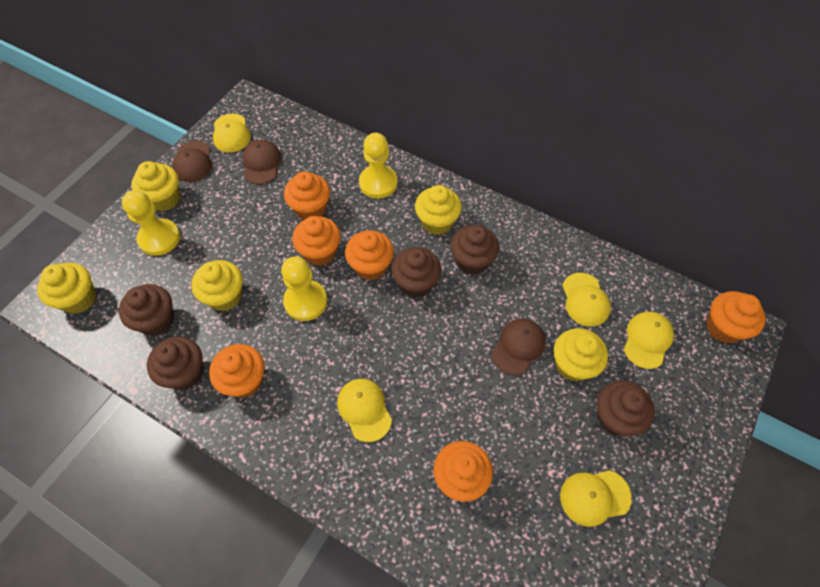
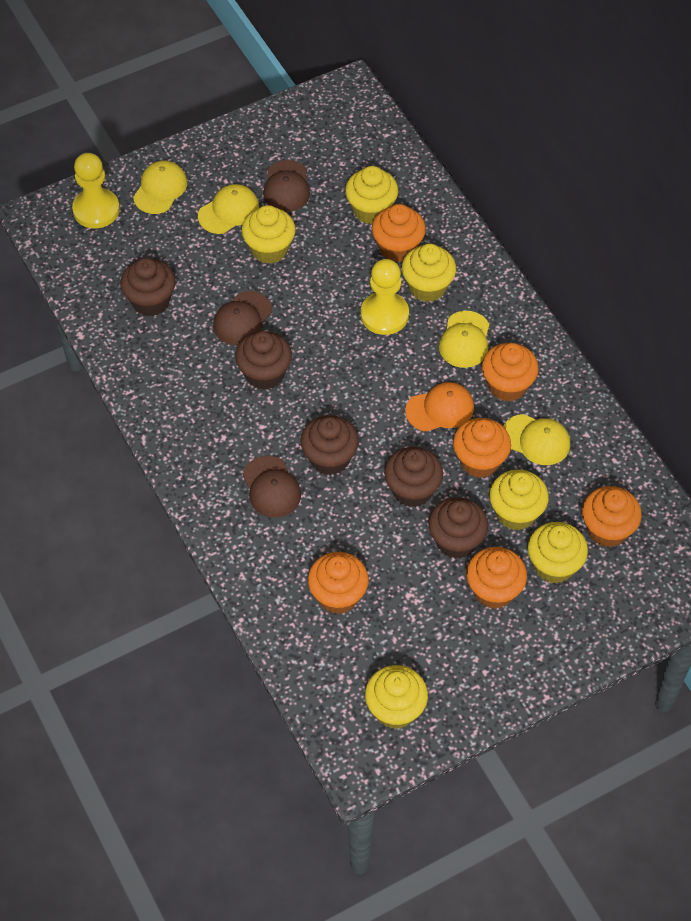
orange cap: 0 -> 1
yellow cap: 5 -> 4
yellow cupcake: 5 -> 6
yellow pawn: 3 -> 2

